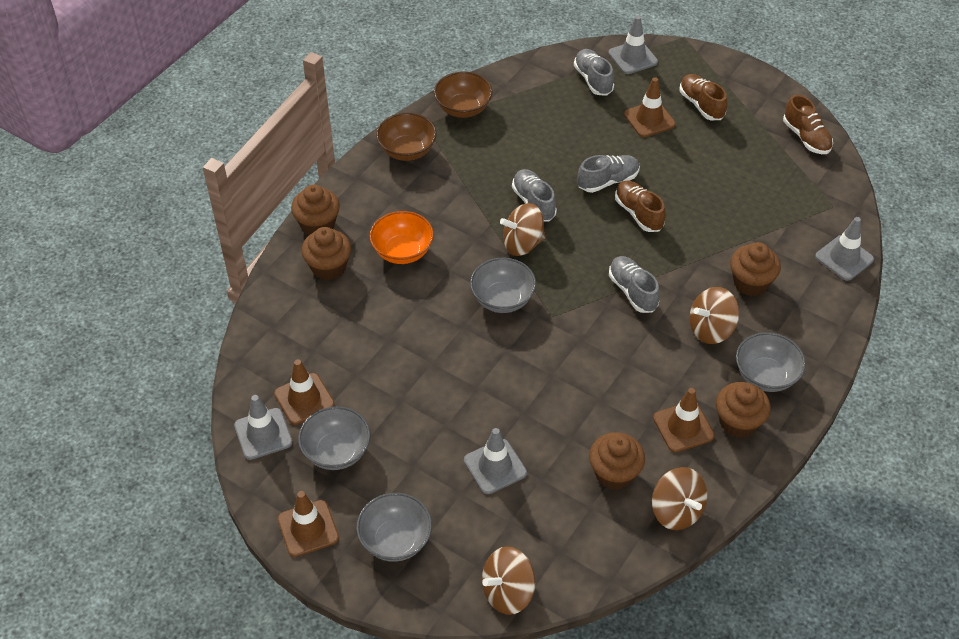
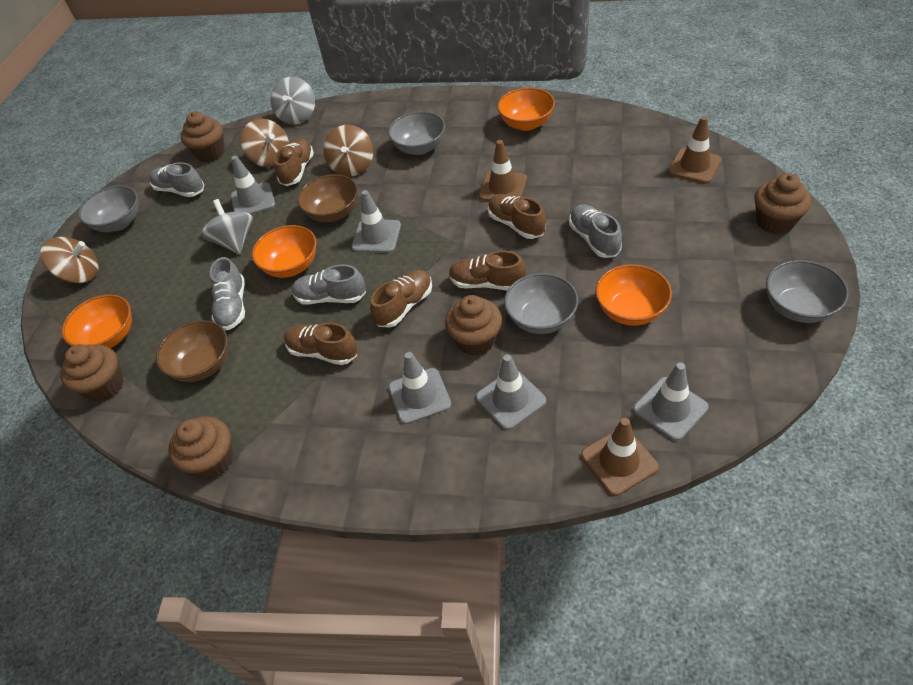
brown shoe: 3 -> 5
brown spinning top: 4 -> 3
brown traffic cone: 4 -> 3
grey spinning top: 0 -> 2
grey traffic cone: 4 -> 5
orange bowl: 1 -> 4

